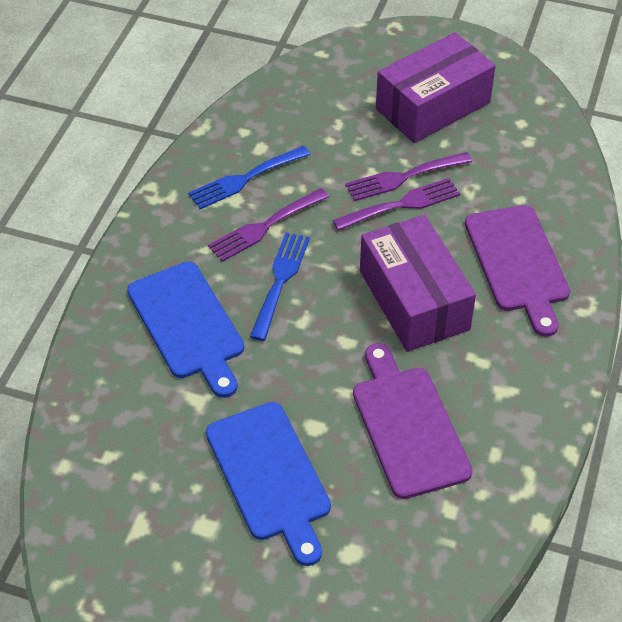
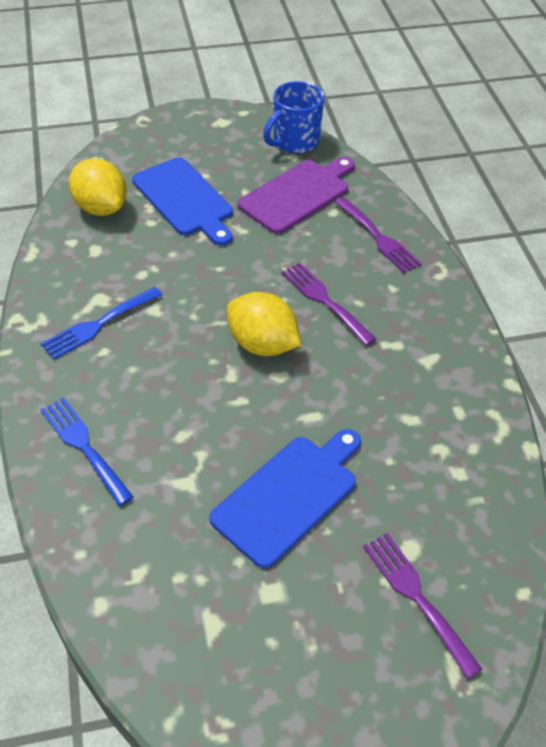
blue mug: 0 -> 1
purple box: 2 -> 0
purple cutting board: 2 -> 1
yellow lemon: 0 -> 2

